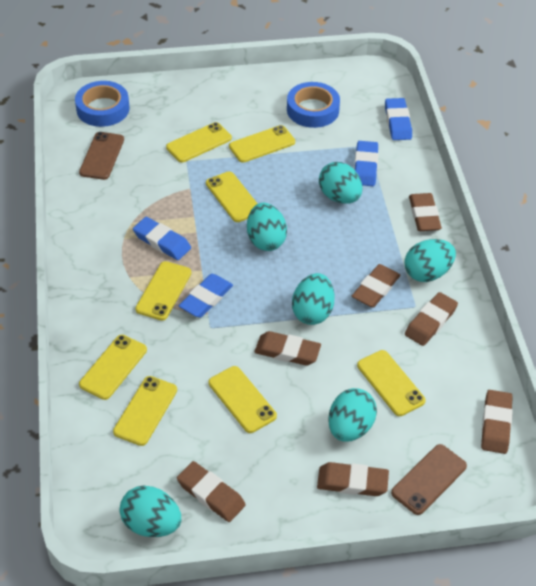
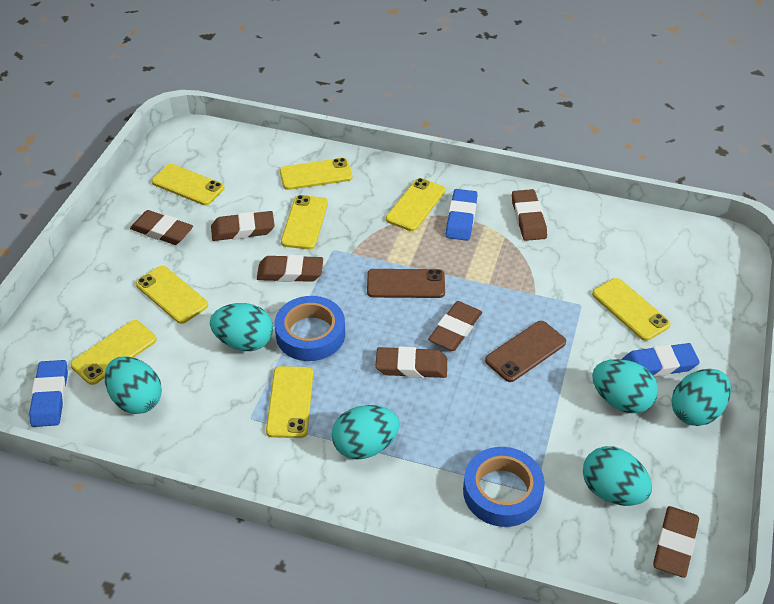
blue eraser: 4 -> 3

